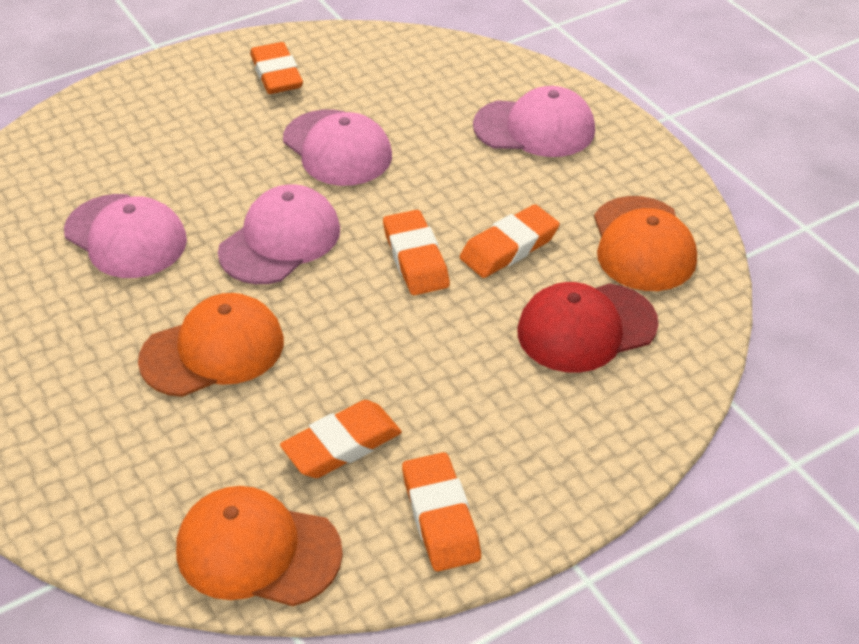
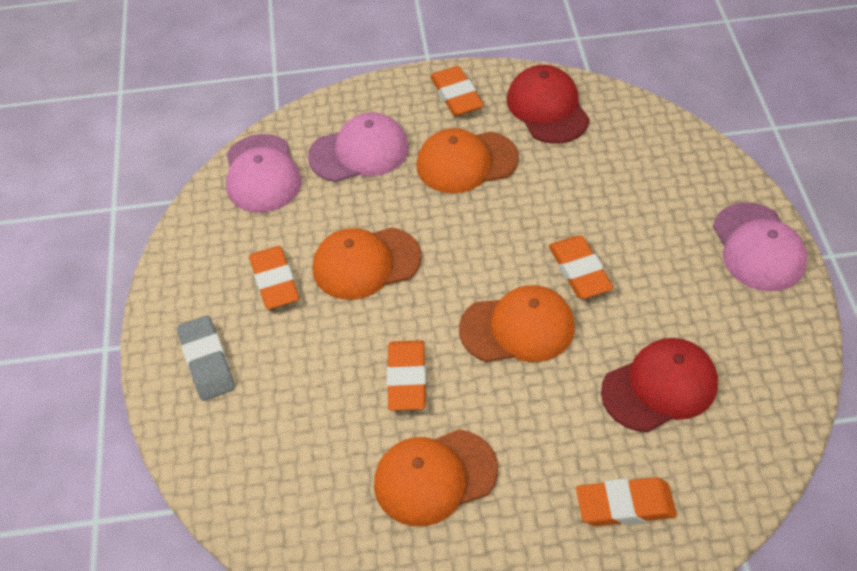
grey eraser: 0 -> 1
orange cap: 3 -> 4
pink cap: 4 -> 3
red cap: 1 -> 2

